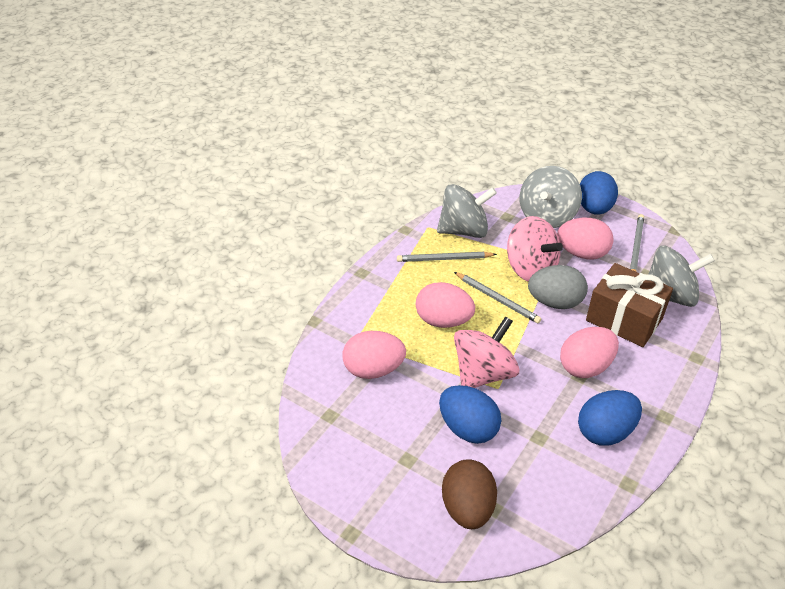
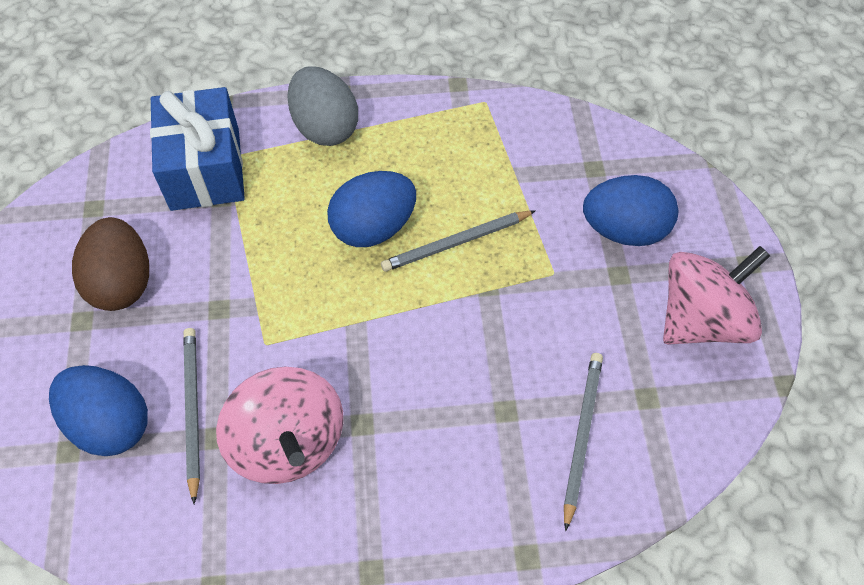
blue gift: 0 -> 1
brown gift: 1 -> 0
grey spinning top: 3 -> 0
pink egg: 4 -> 0

